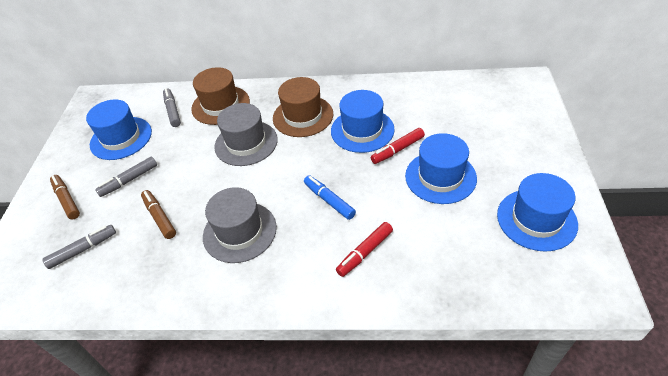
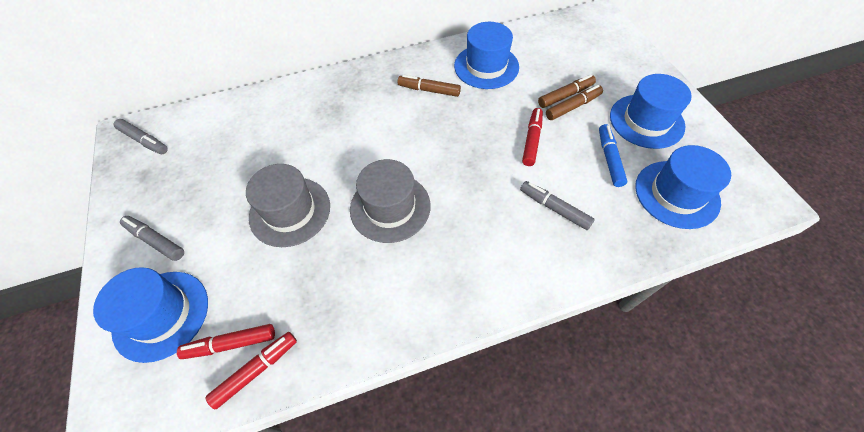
brown hat: 2 -> 0
brown marker: 2 -> 3
red marker: 2 -> 3

